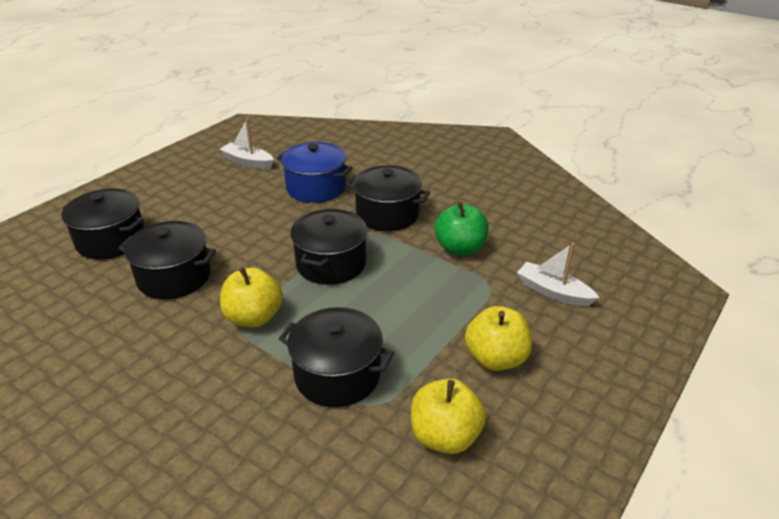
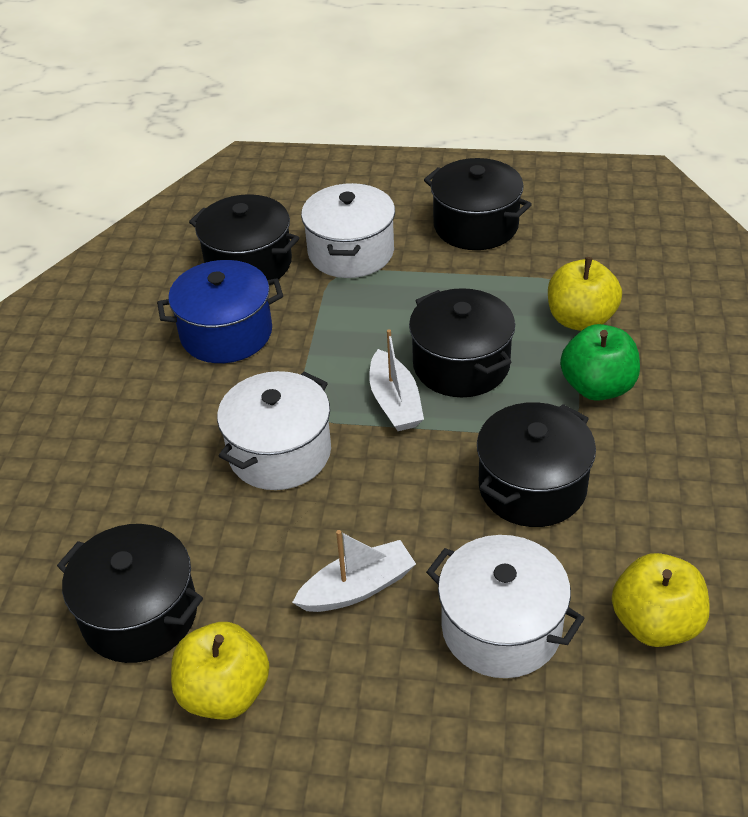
white pot: 0 -> 3

